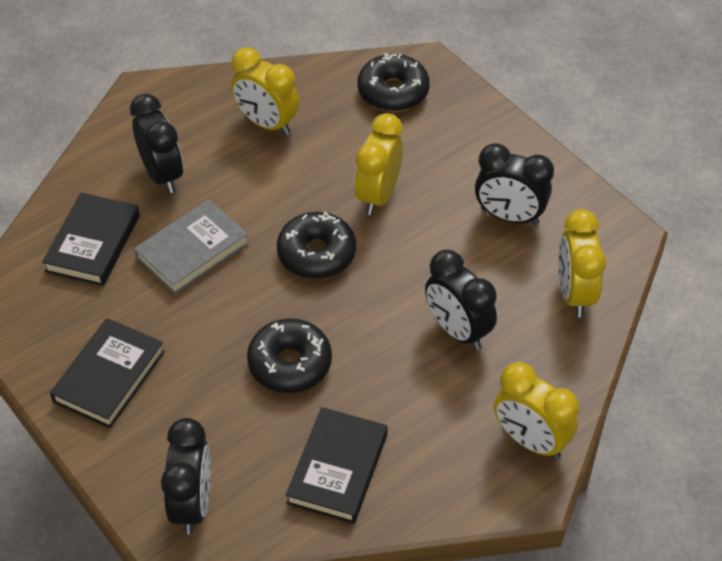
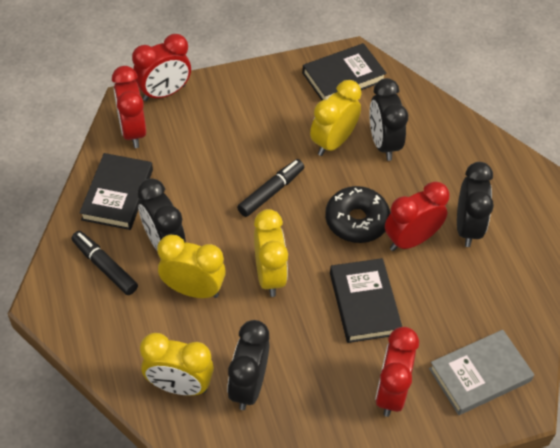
black donut: 3 -> 1
black marker: 0 -> 2
red clock: 0 -> 4

